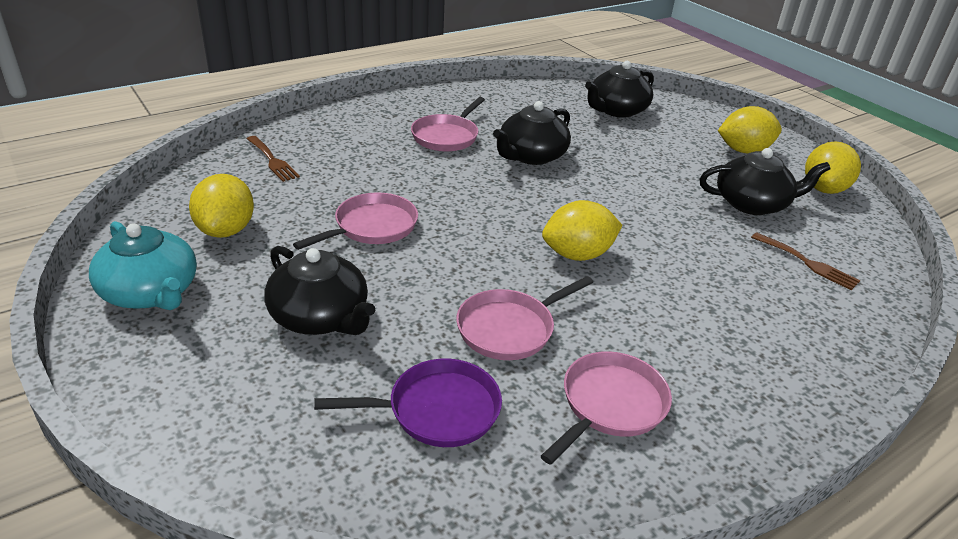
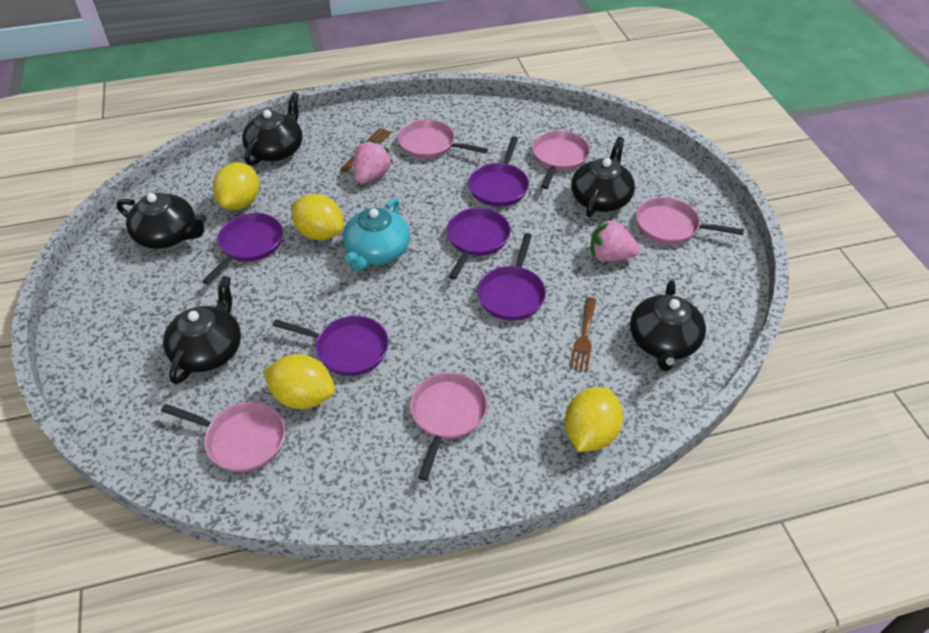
black teapot: 4 -> 5
pink pan: 4 -> 5
pink strawberry: 0 -> 2
purple pan: 1 -> 5

